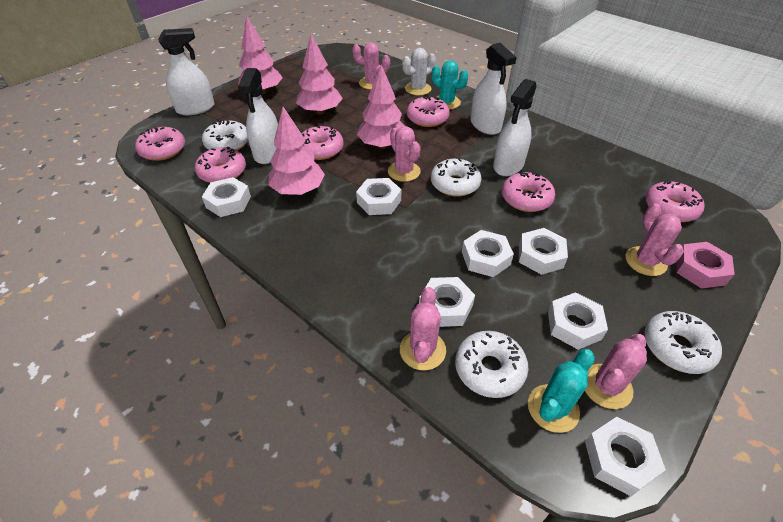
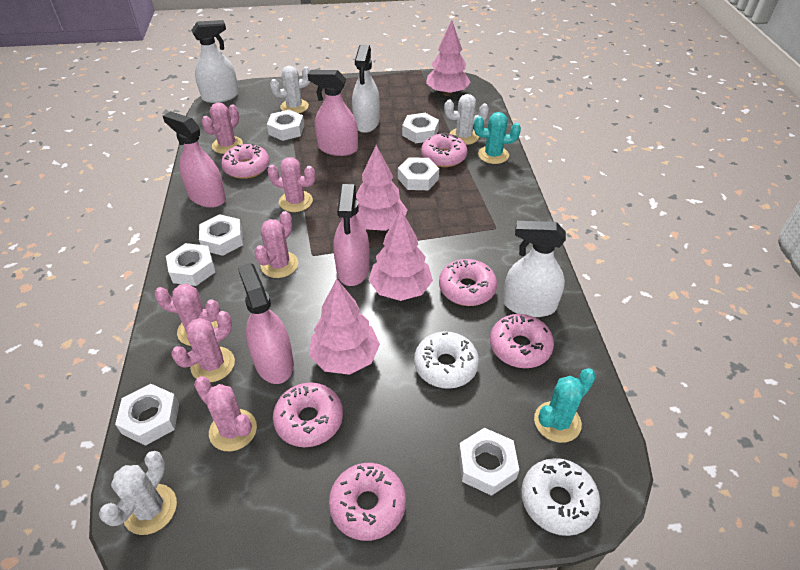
pink cactus: 5 -> 6
pink nut: 1 -> 0
pink spray bottle: 0 -> 4
white cactus: 1 -> 3
white donut: 4 -> 2
white spray bottle: 4 -> 3

